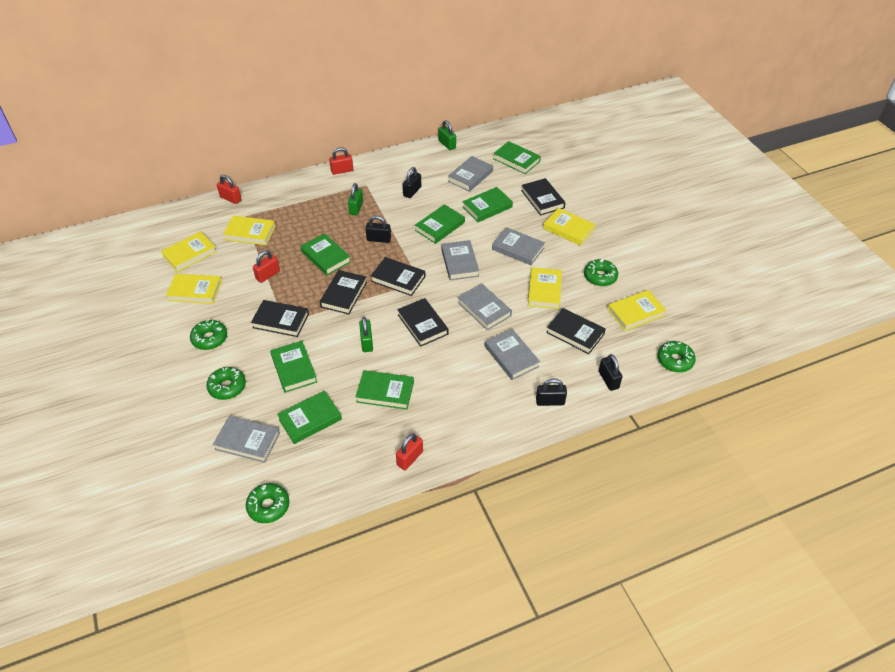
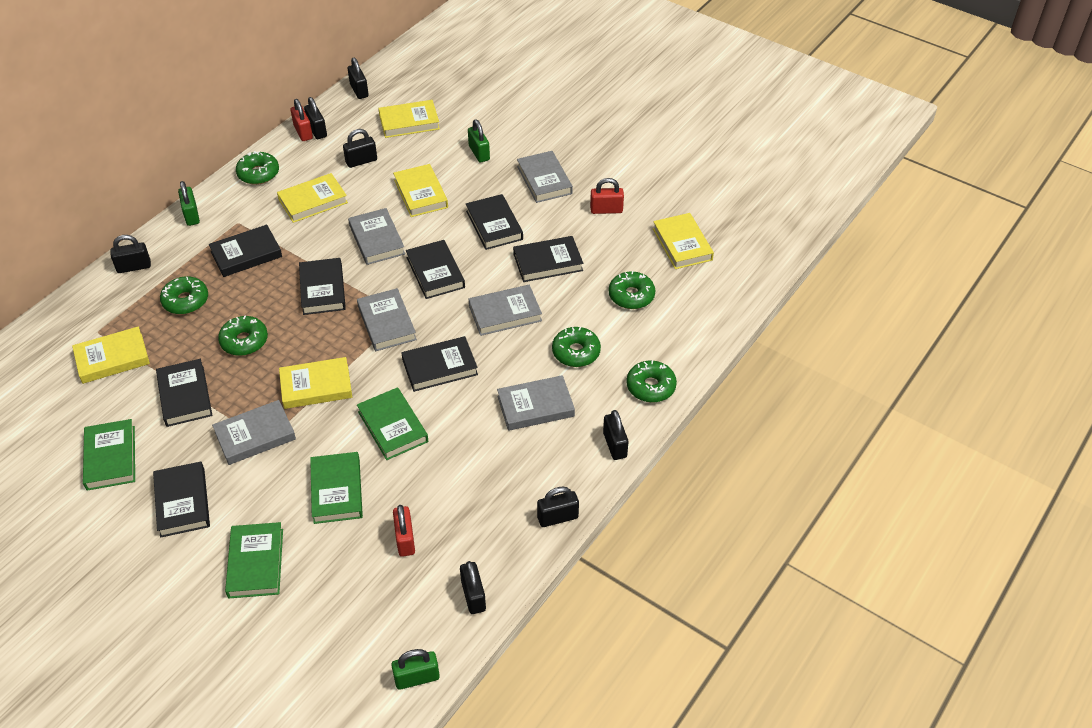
black book: 6 -> 8
black padlock: 4 -> 7
green book: 7 -> 4
green donut: 5 -> 6
red padlock: 4 -> 3

